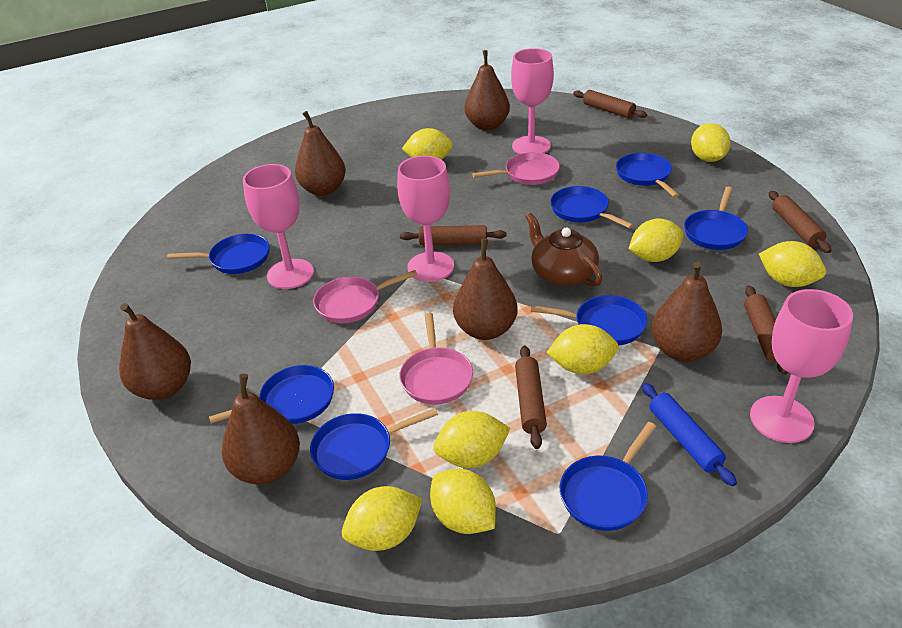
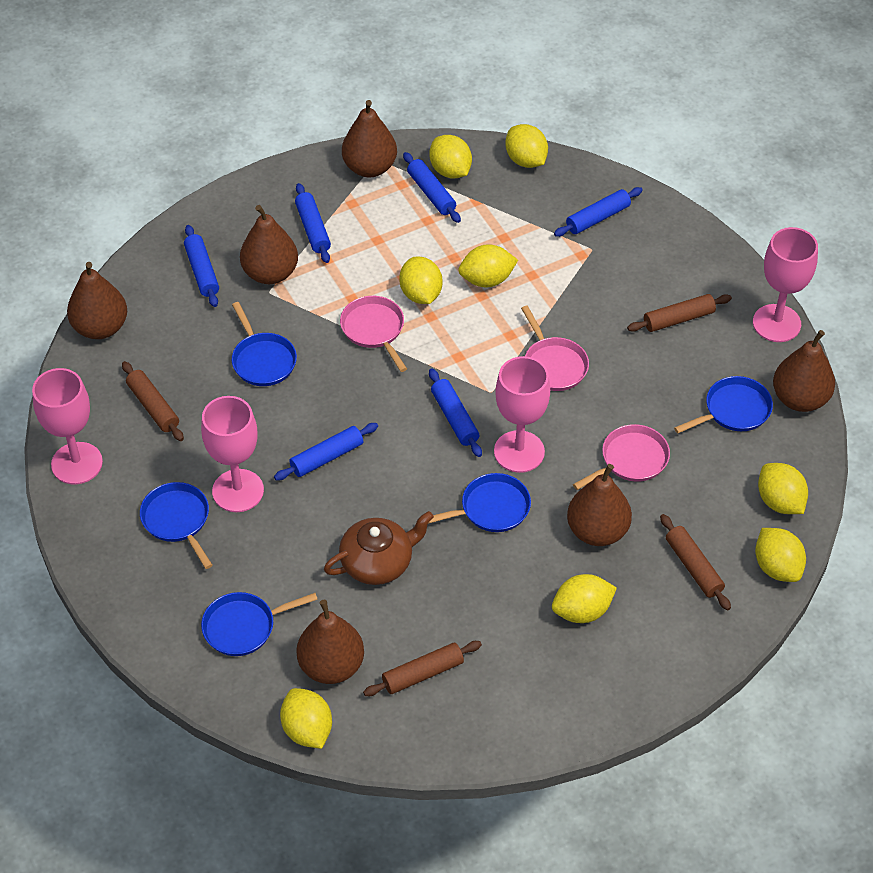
blue pan: 8 -> 5
blue rolling pin: 1 -> 6
brown rolling pin: 5 -> 4

